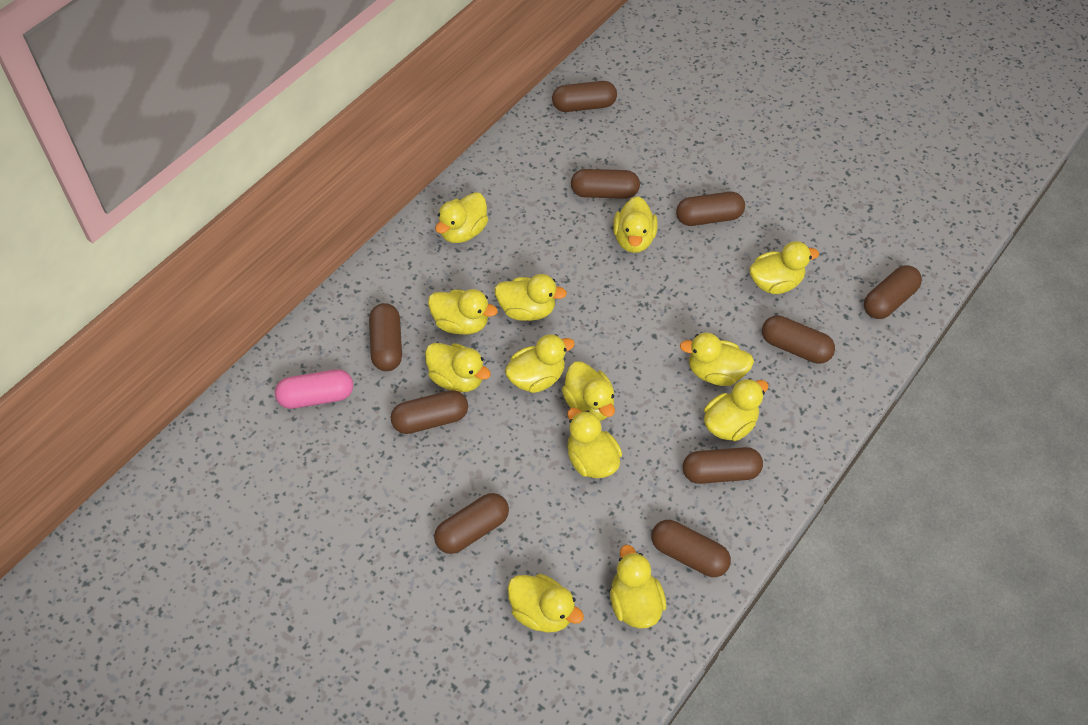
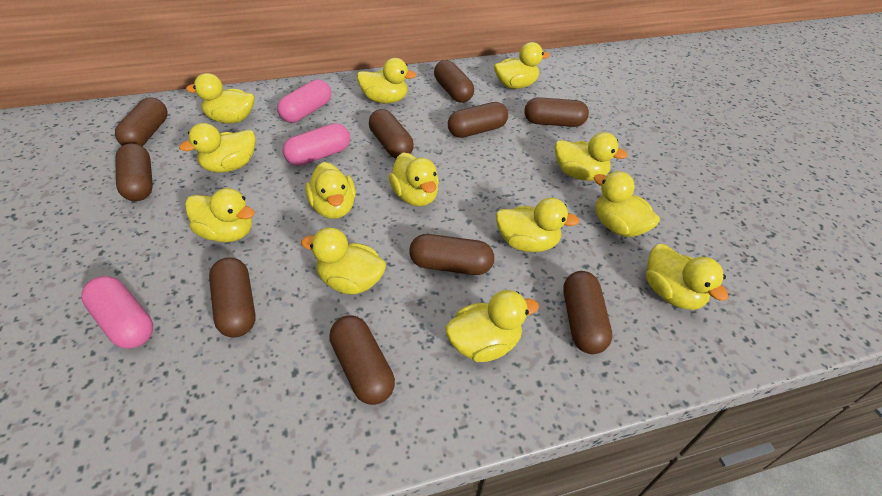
pink capsule: 1 -> 3

